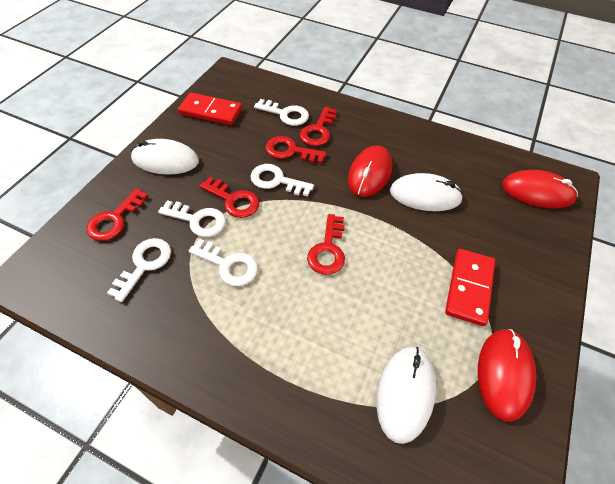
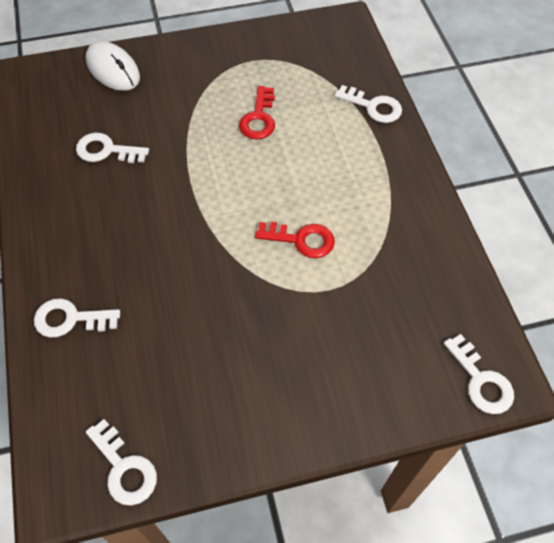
red domino: 2 -> 0
red key: 5 -> 2
red mouse: 3 -> 0
white mouse: 3 -> 1

